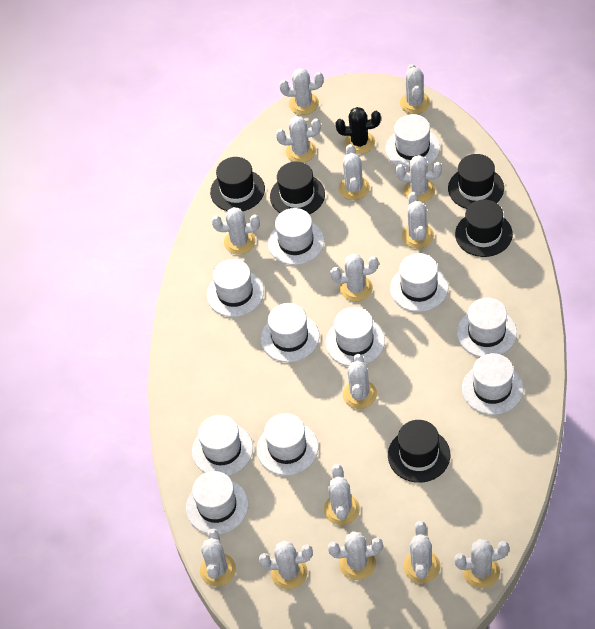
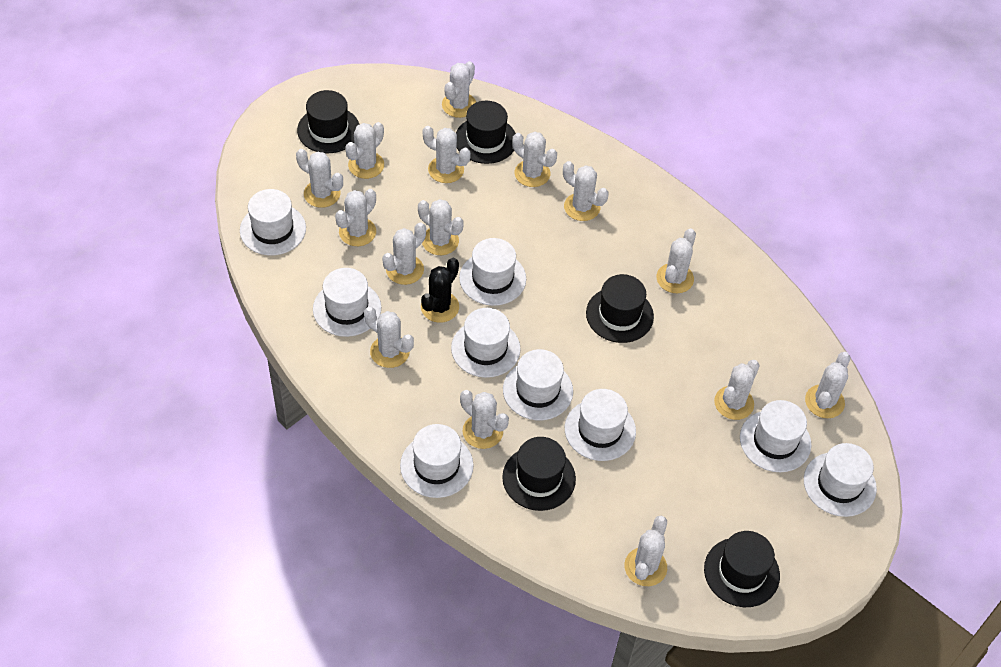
white hat: 11 -> 9

